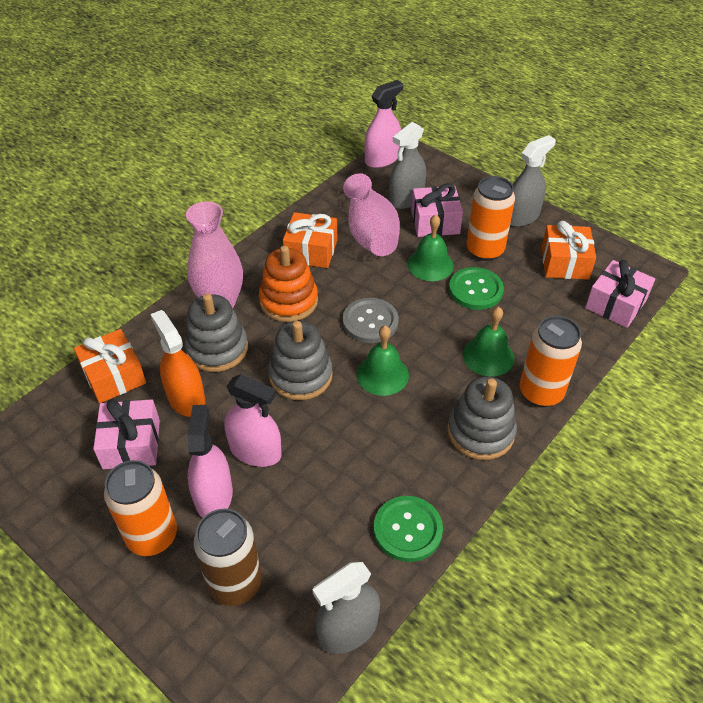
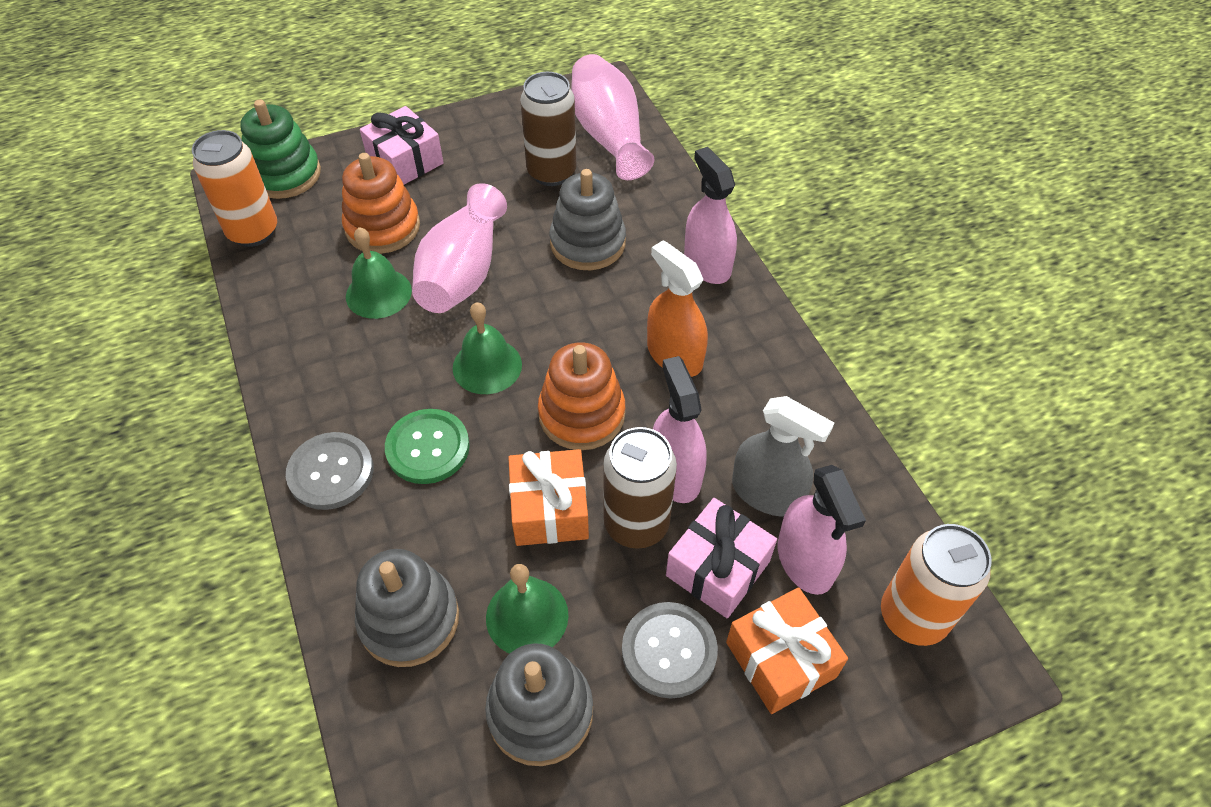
brown can: 1 -> 2
green button: 2 -> 1
green stacking toy: 0 -> 1
grey button: 1 -> 2
grey spray bottle: 3 -> 1
orange can: 3 -> 2
orange gift: 3 -> 2
orange stacking toy: 1 -> 2
pink gift: 3 -> 2

